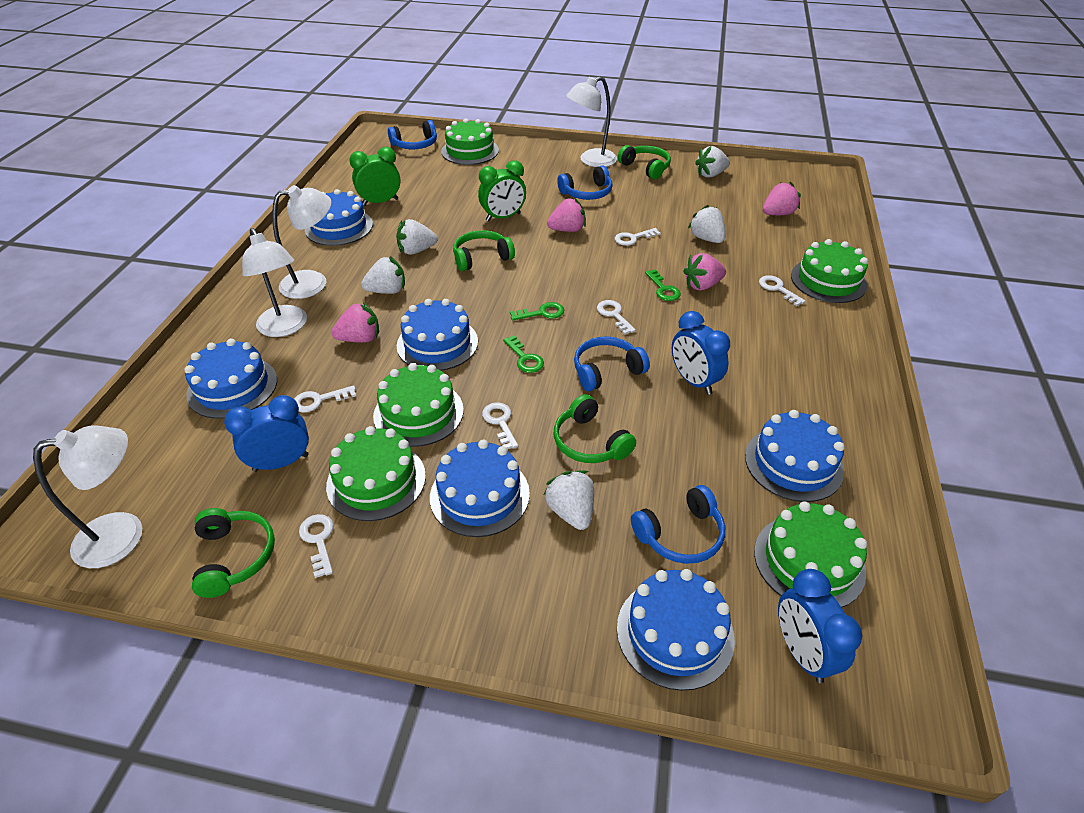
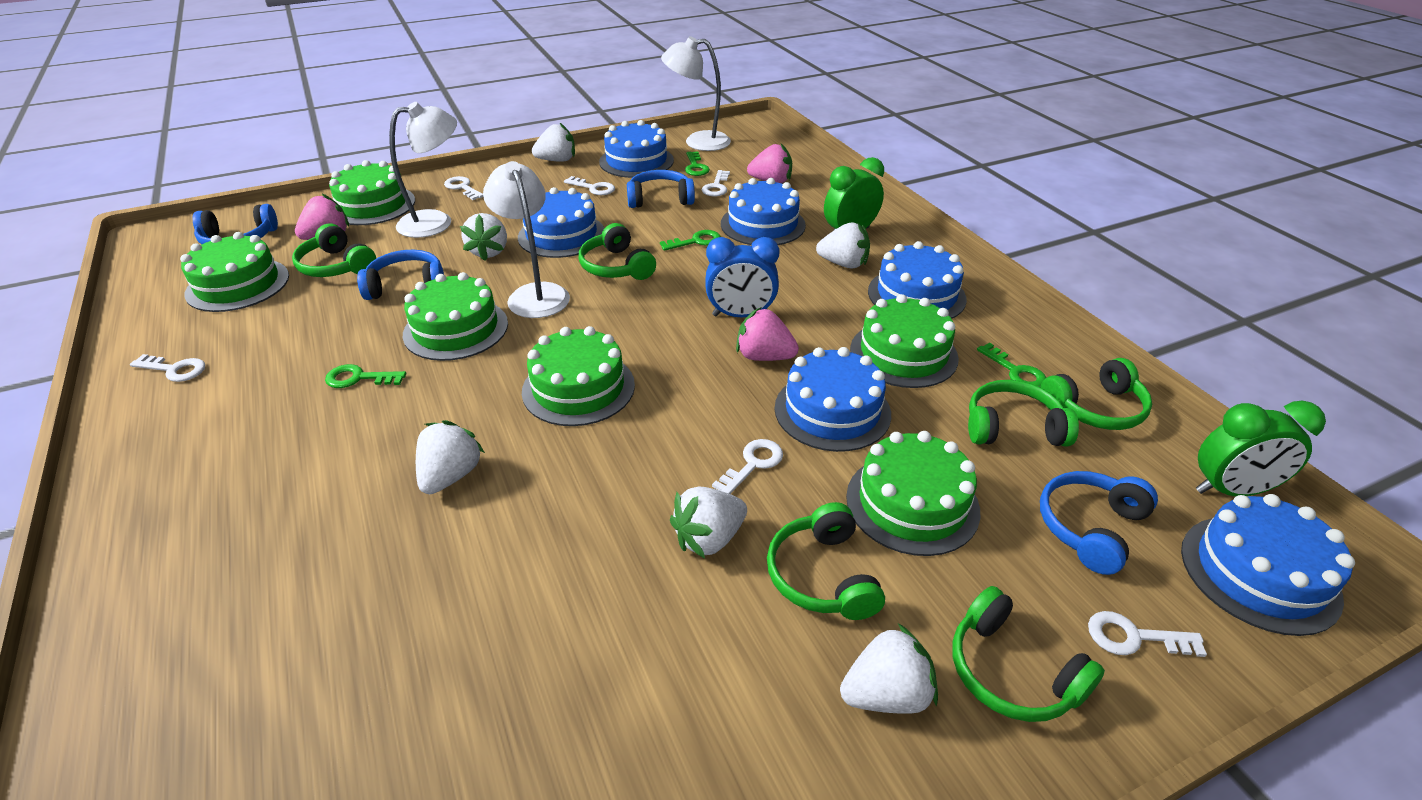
blue clock: 3 -> 1
green cake: 5 -> 6
green headphones: 4 -> 6
green key: 3 -> 4
pink strawberry: 4 -> 3
white lamp: 4 -> 3
white strawberry: 5 -> 6

